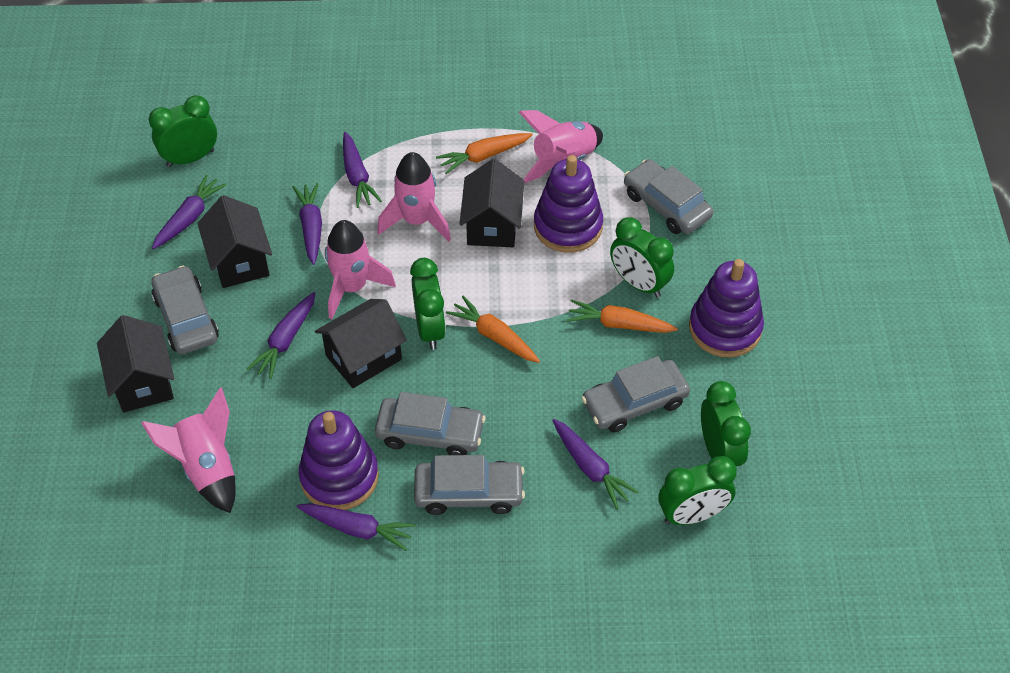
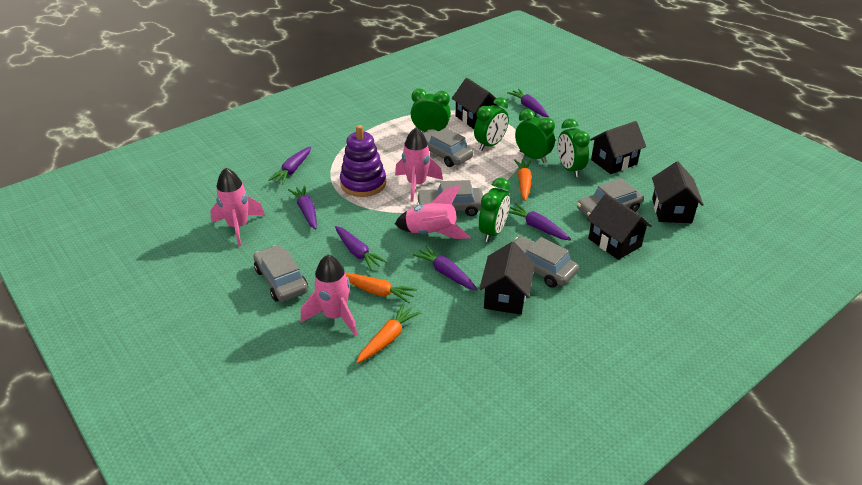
black house: 4 -> 5
purple stacking toy: 3 -> 1

